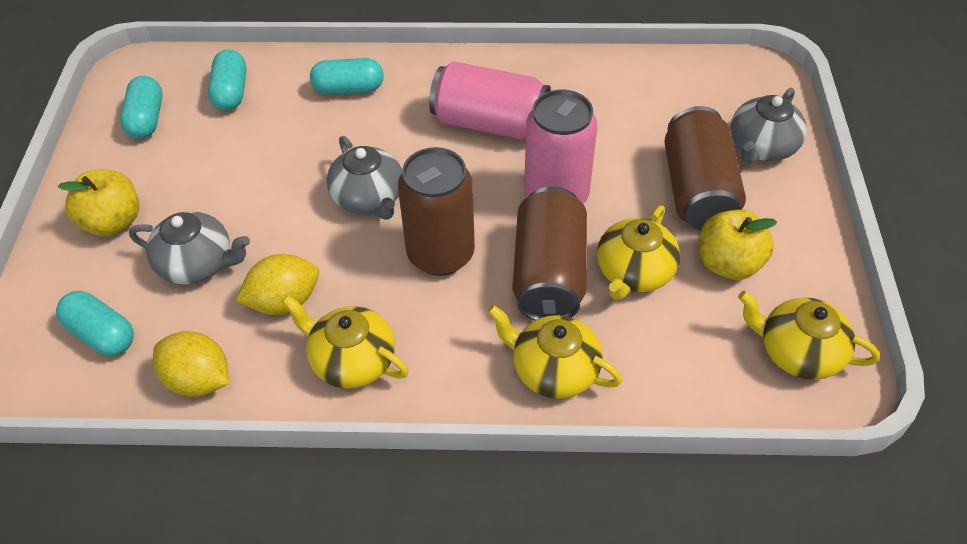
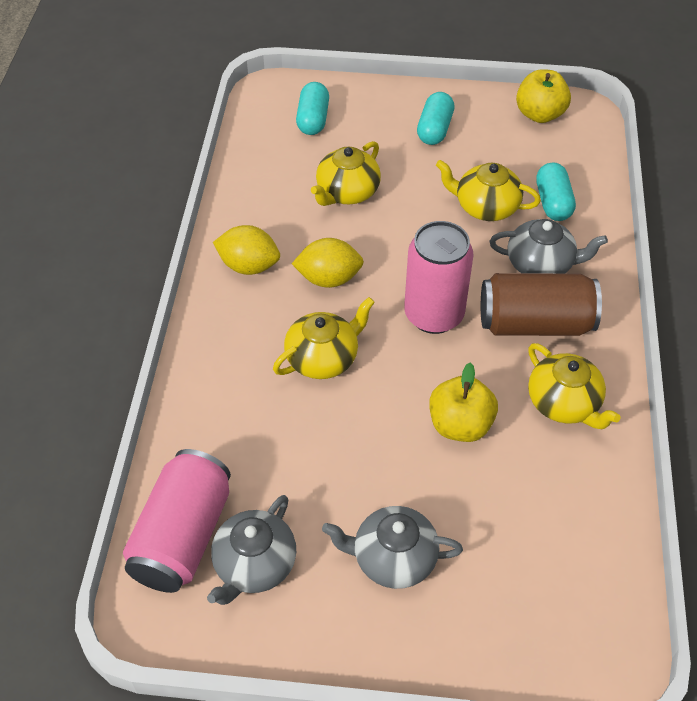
brown can: 3 -> 1
turquoise capsule: 4 -> 3

